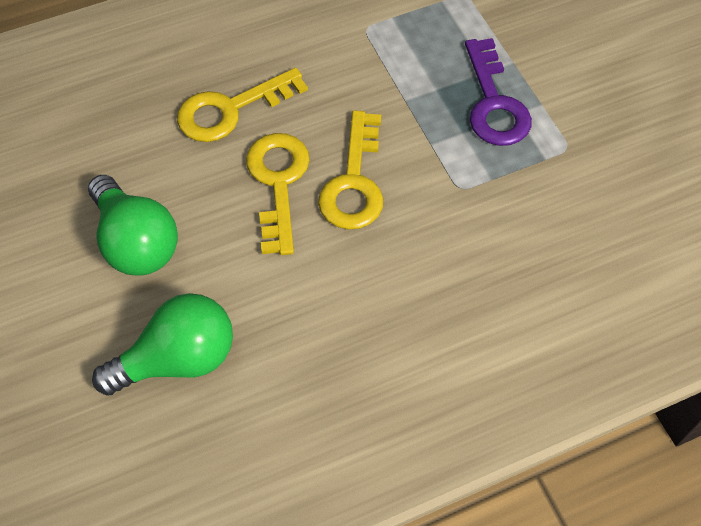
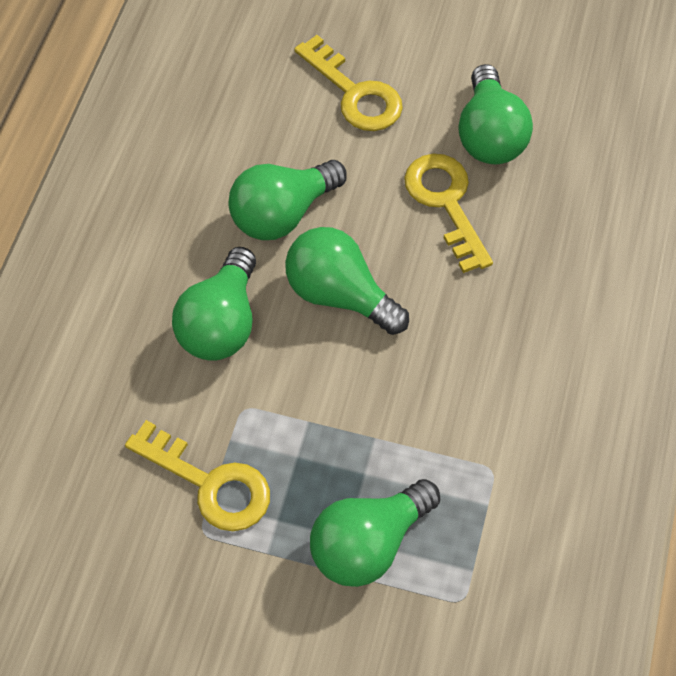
green light bulb: 2 -> 5
purple key: 1 -> 0

